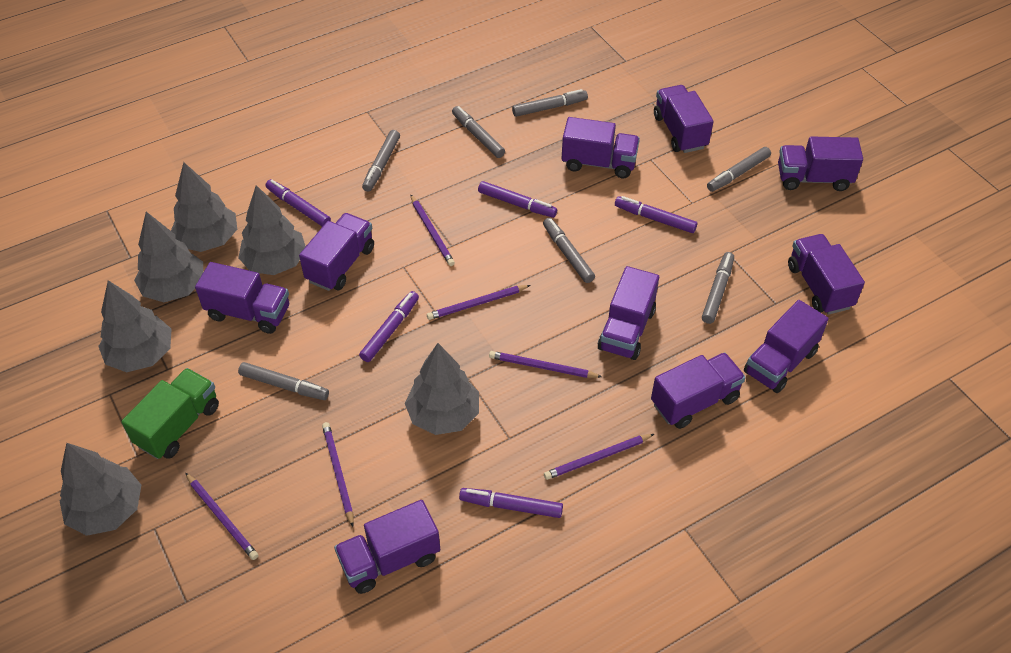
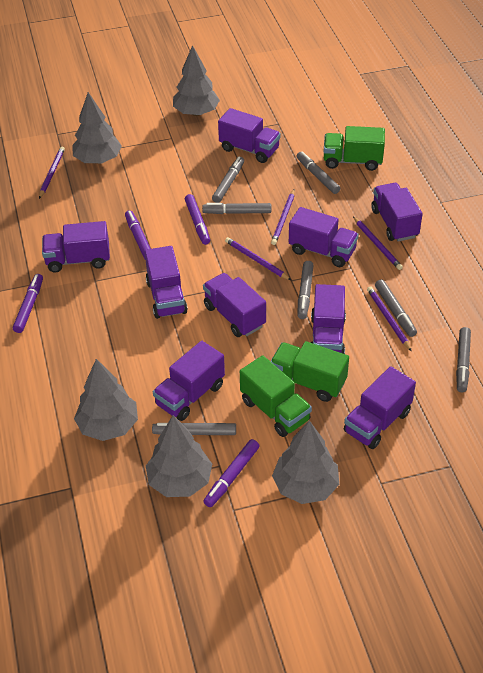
green truck: 1 -> 3
grey tree: 6 -> 5
purple marker: 5 -> 4
purple pencil: 6 -> 5
purple truck: 10 -> 9

